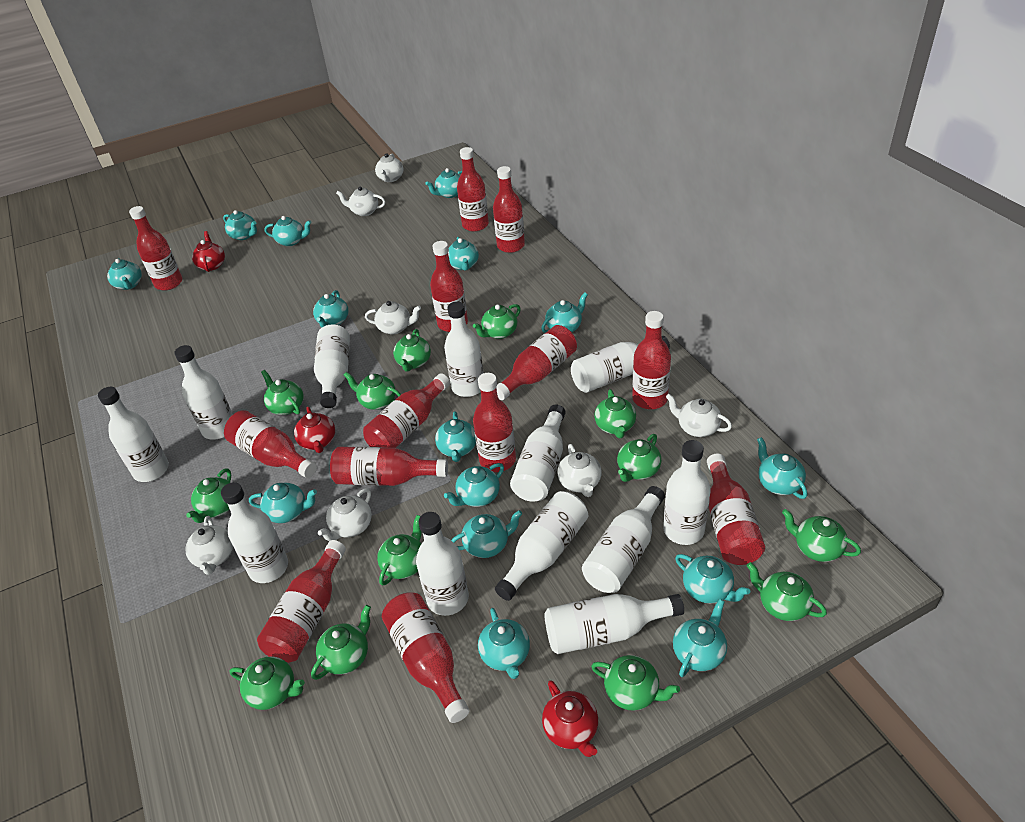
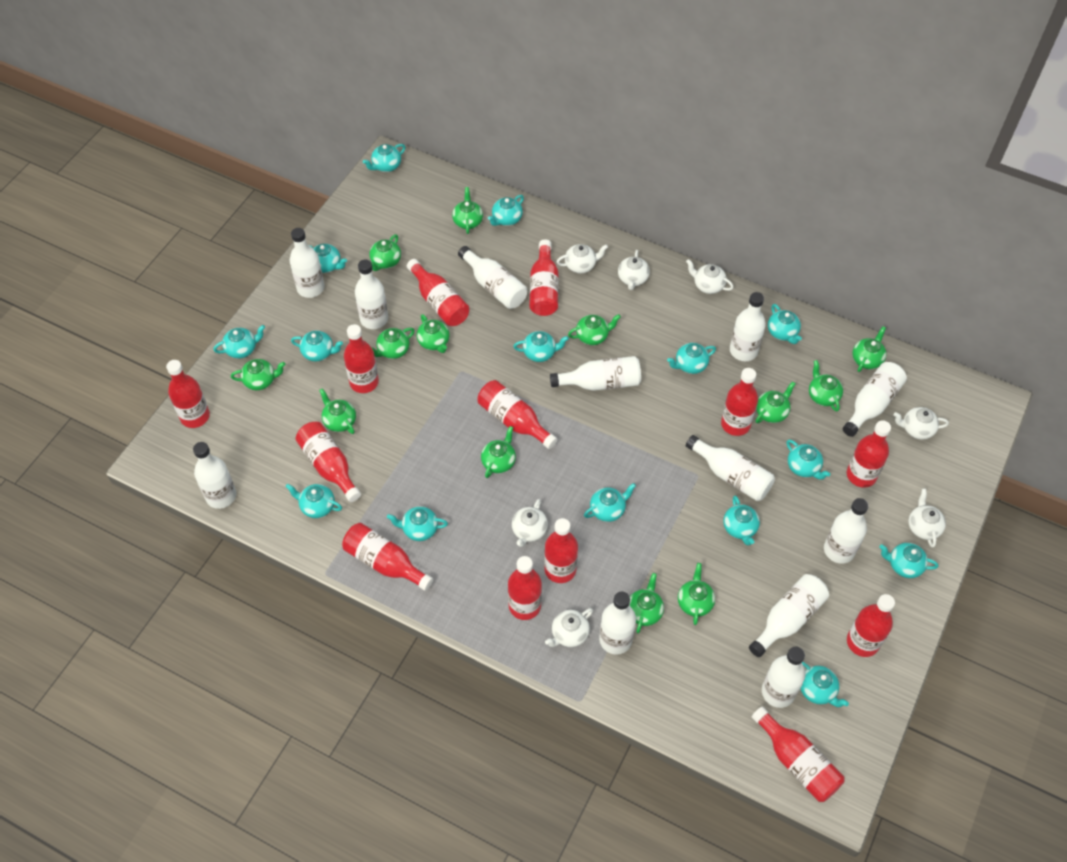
red teapot: 3 -> 0

